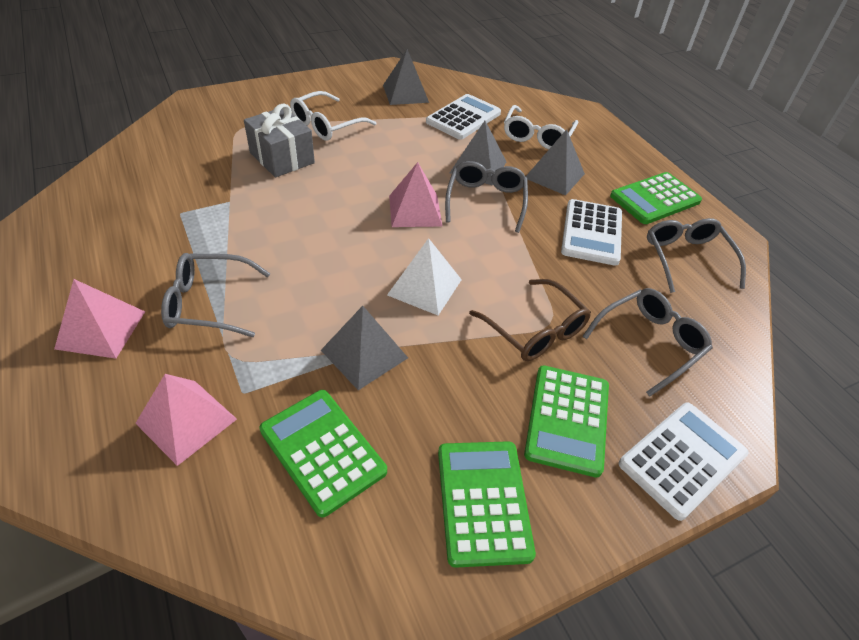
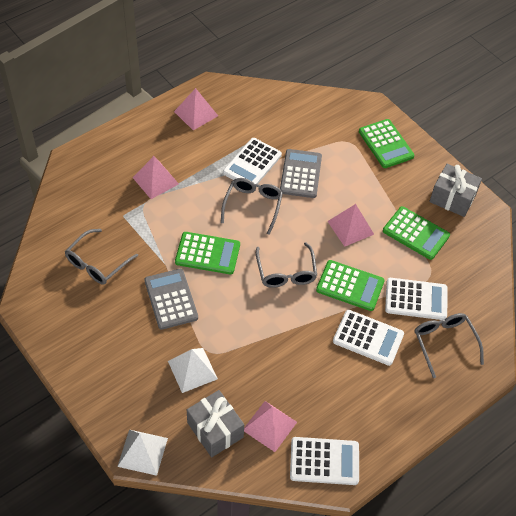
brown glasses: 1 -> 0
grey calculator: 0 -> 2
grey gift: 1 -> 2
grey pyramid: 4 -> 0
pink pyramid: 3 -> 4
white calculator: 3 -> 4
white glasses: 2 -> 0
white pyramid: 1 -> 2

